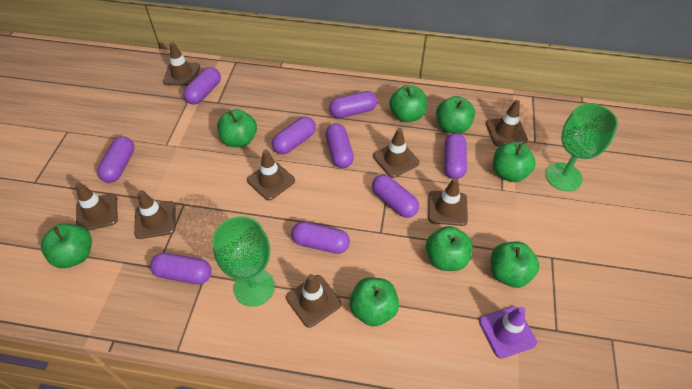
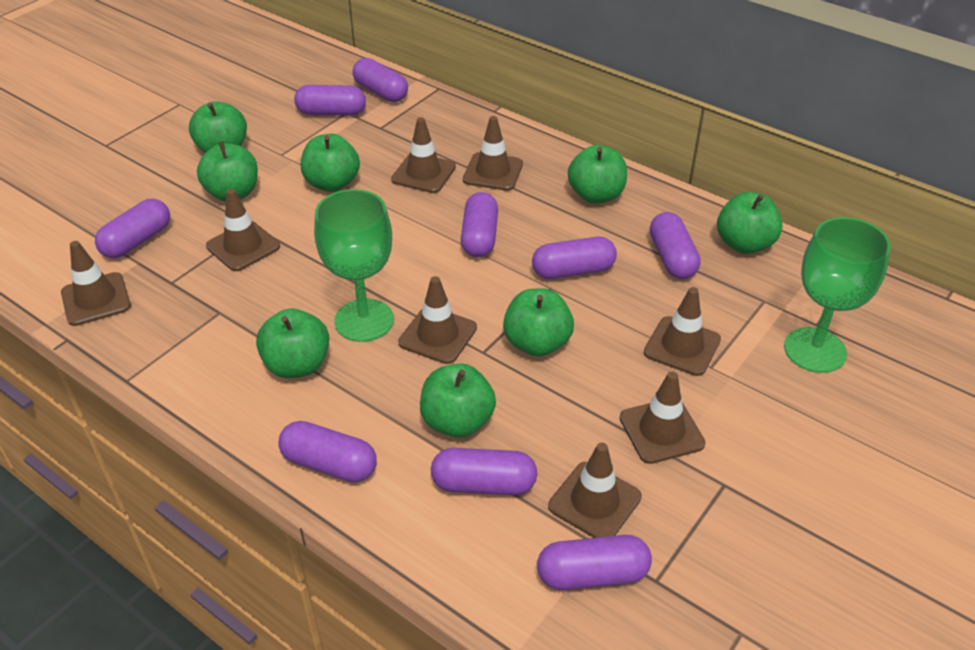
purple traffic cone: 1 -> 0

